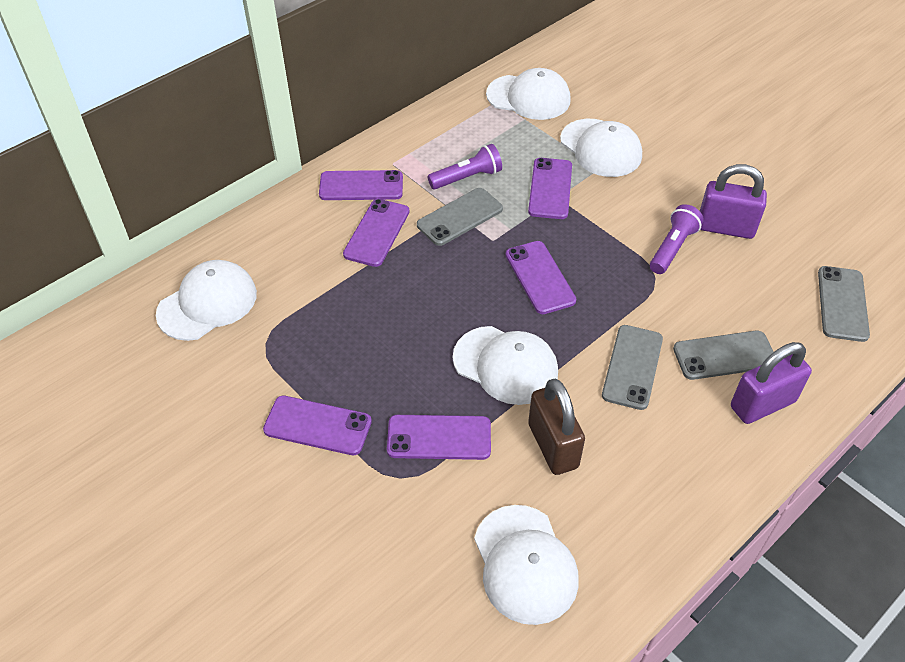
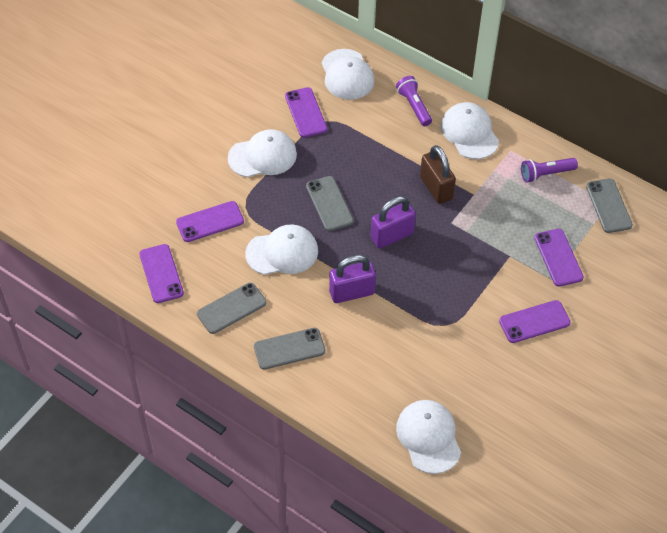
purple phone: 6 -> 5

